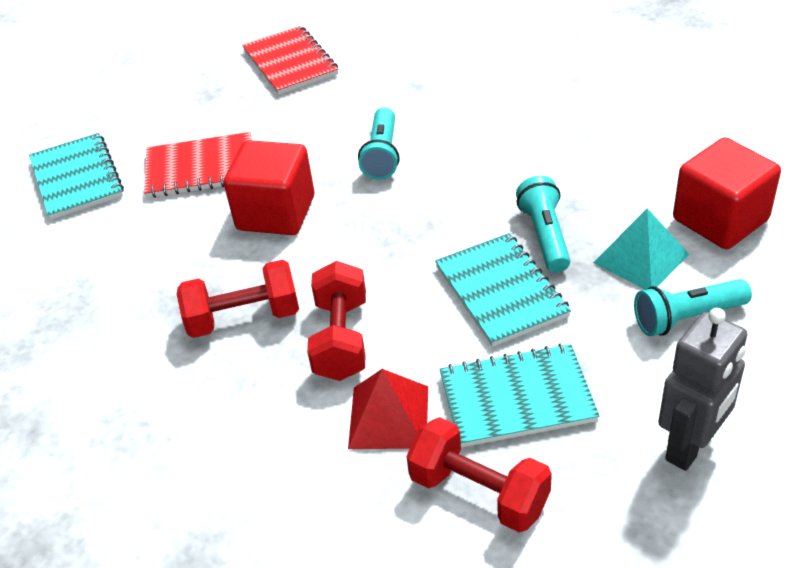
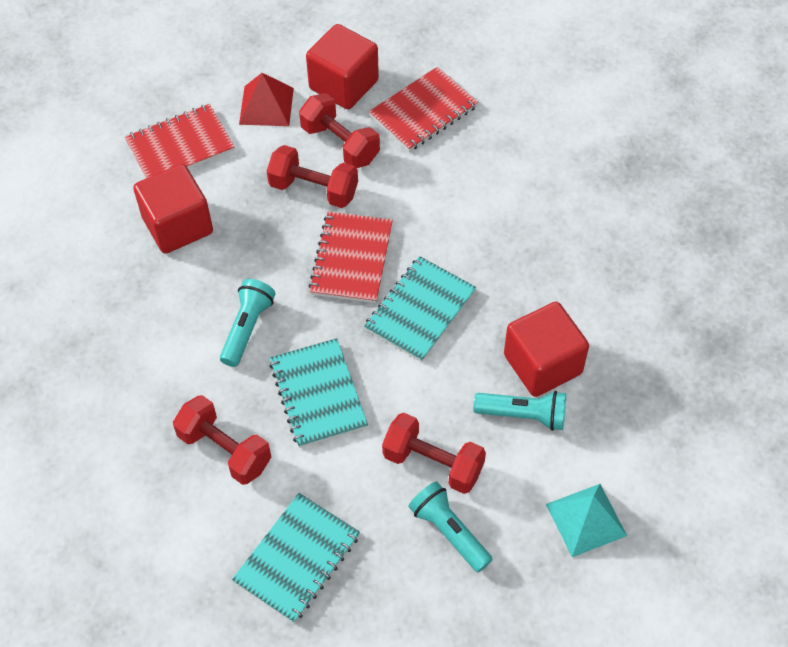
grey robot: 1 -> 0
red cube: 2 -> 3
red dumbbell: 3 -> 4
red notebook: 2 -> 3

